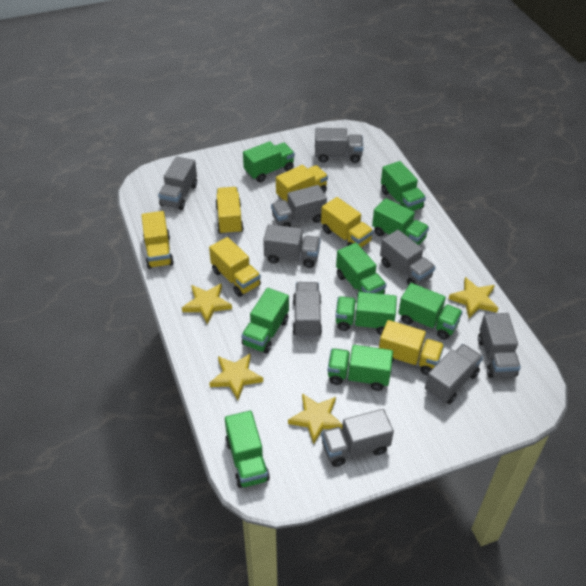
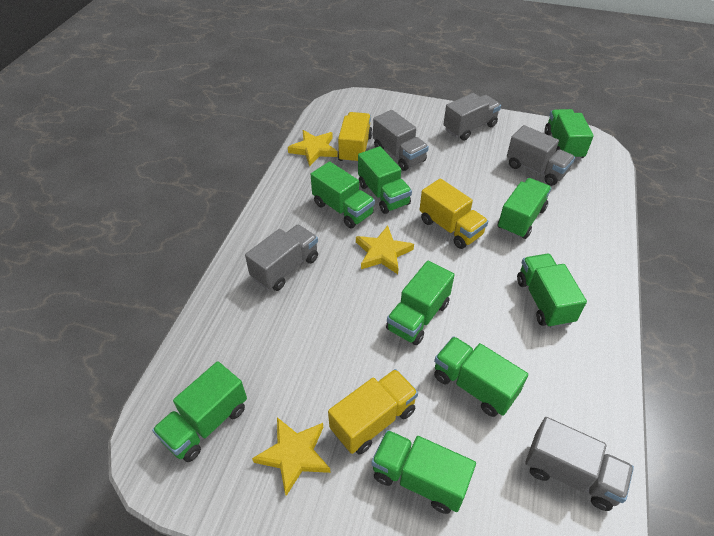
grey truck: 9 -> 5
yellow star: 4 -> 3
yellow truck: 6 -> 3

